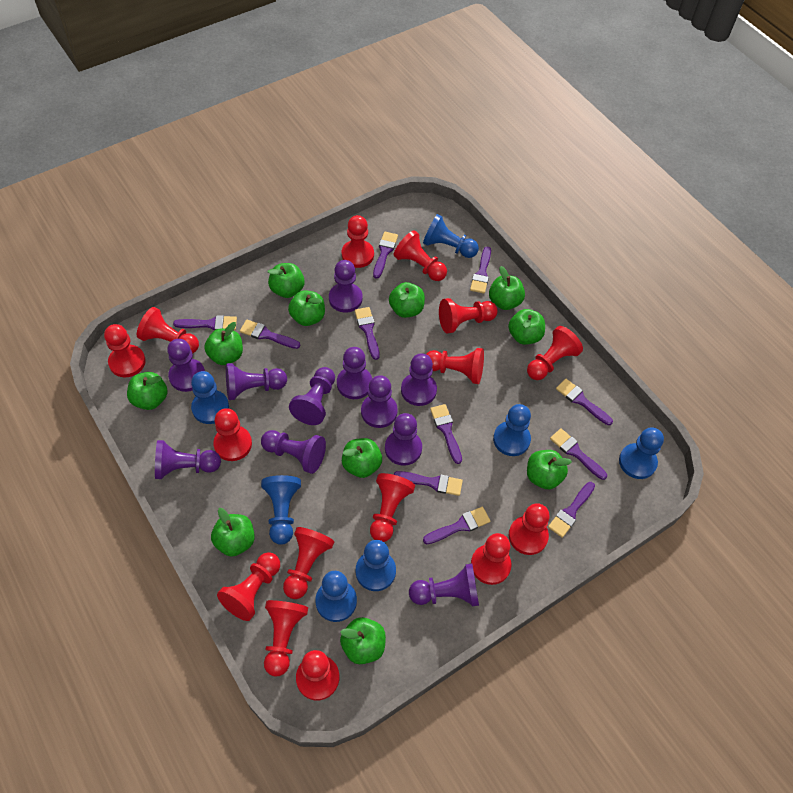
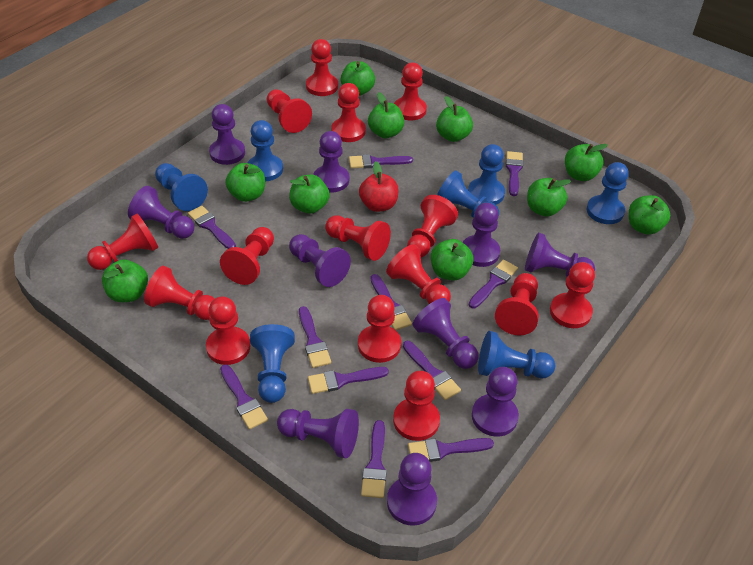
green apple: 11 -> 10
purple pawn: 11 -> 10
red apple: 0 -> 1

